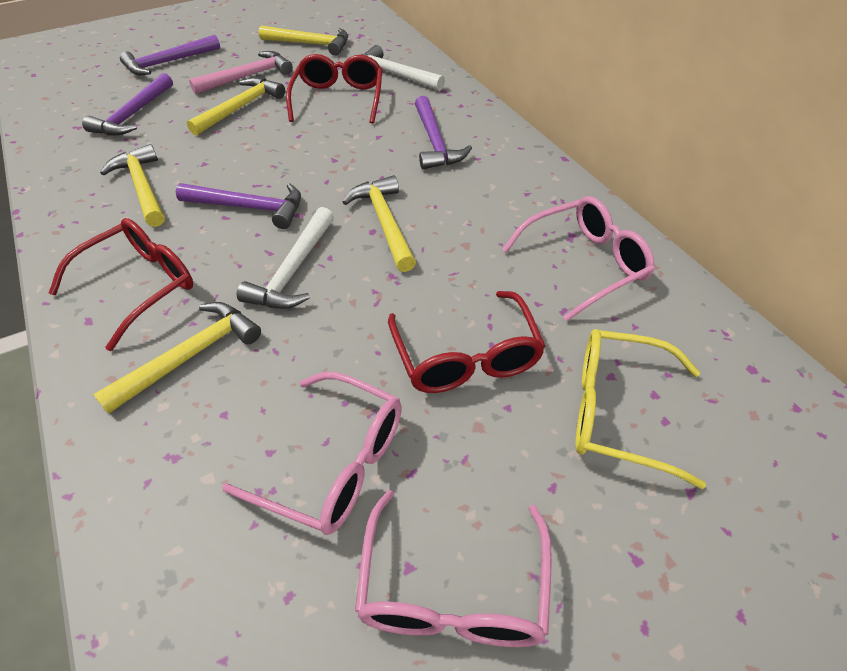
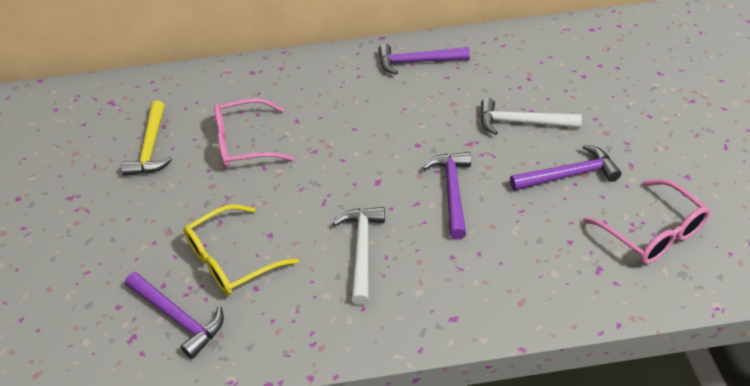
pink glasses: 3 -> 2
pink hammer: 1 -> 0
red glasses: 3 -> 0
yellow hammer: 5 -> 1

